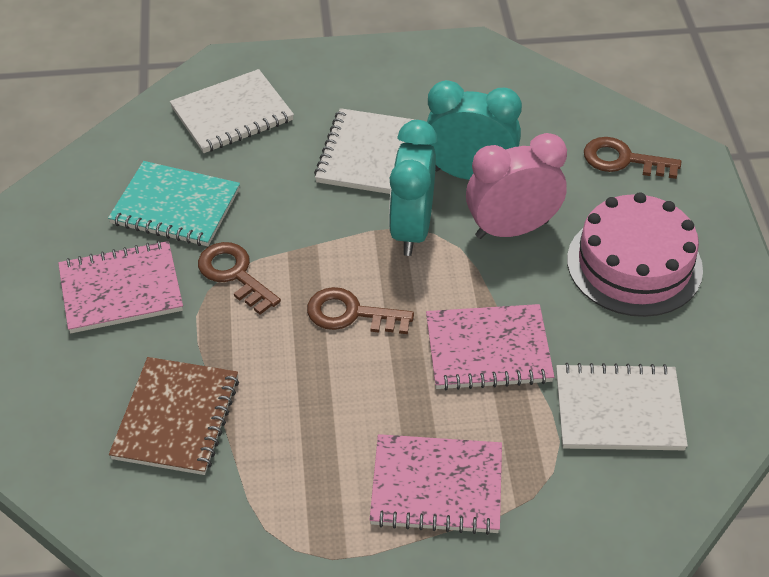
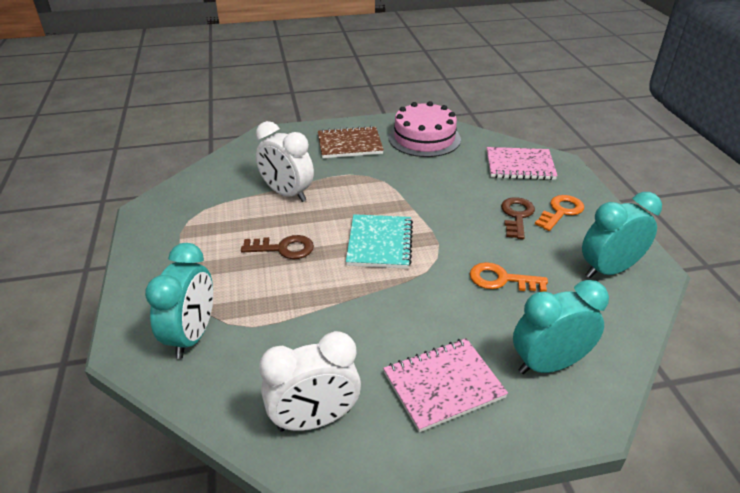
brown key: 3 -> 2
orange key: 0 -> 2
pink clock: 1 -> 0
pink notebook: 3 -> 2
turquoise clock: 2 -> 3
white clock: 0 -> 2
white notebook: 3 -> 0

